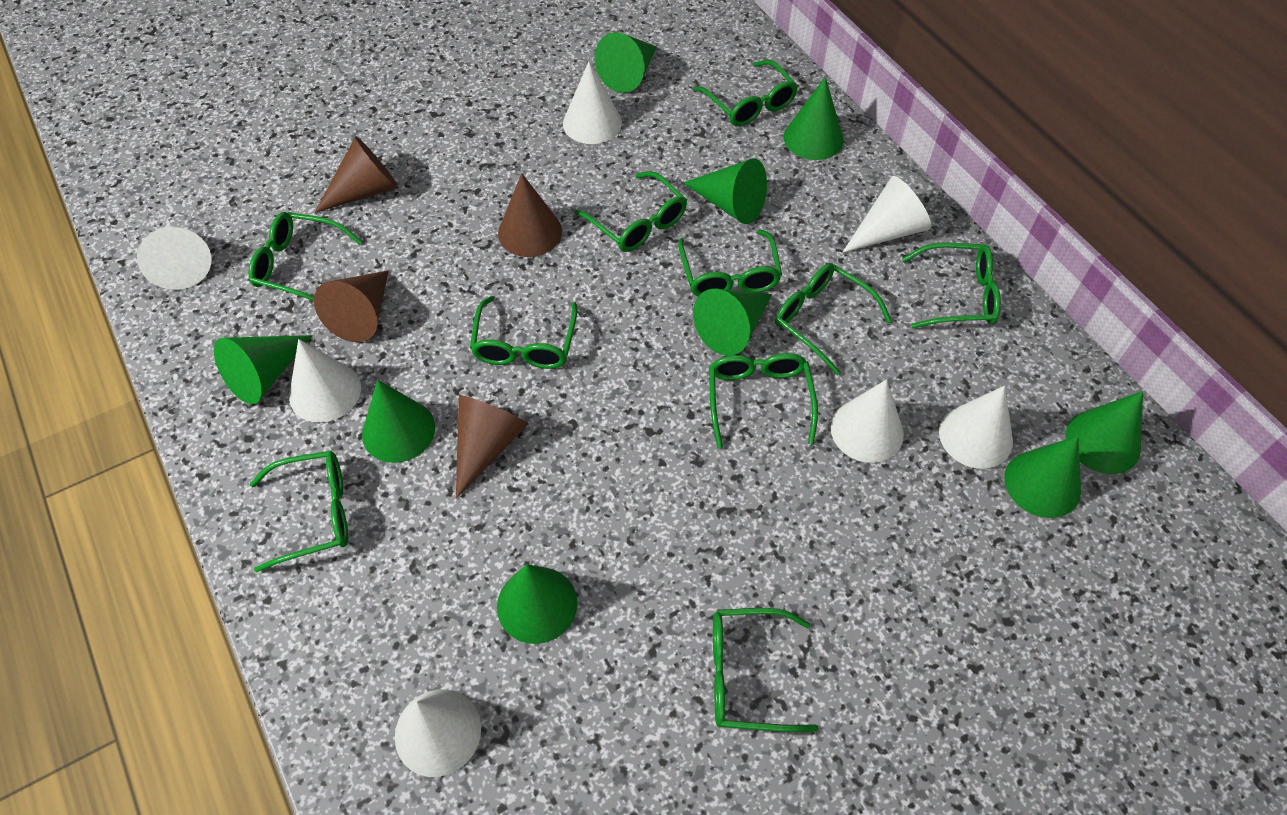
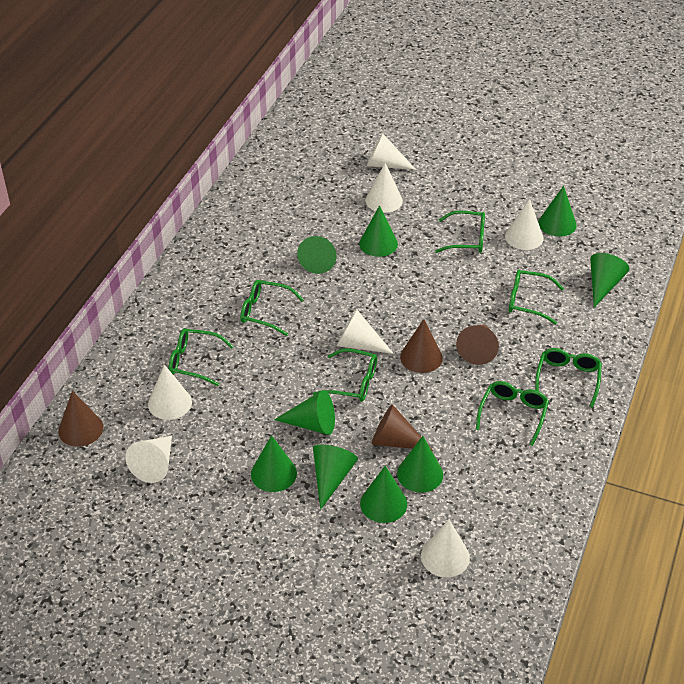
green glasses: 10 -> 7

